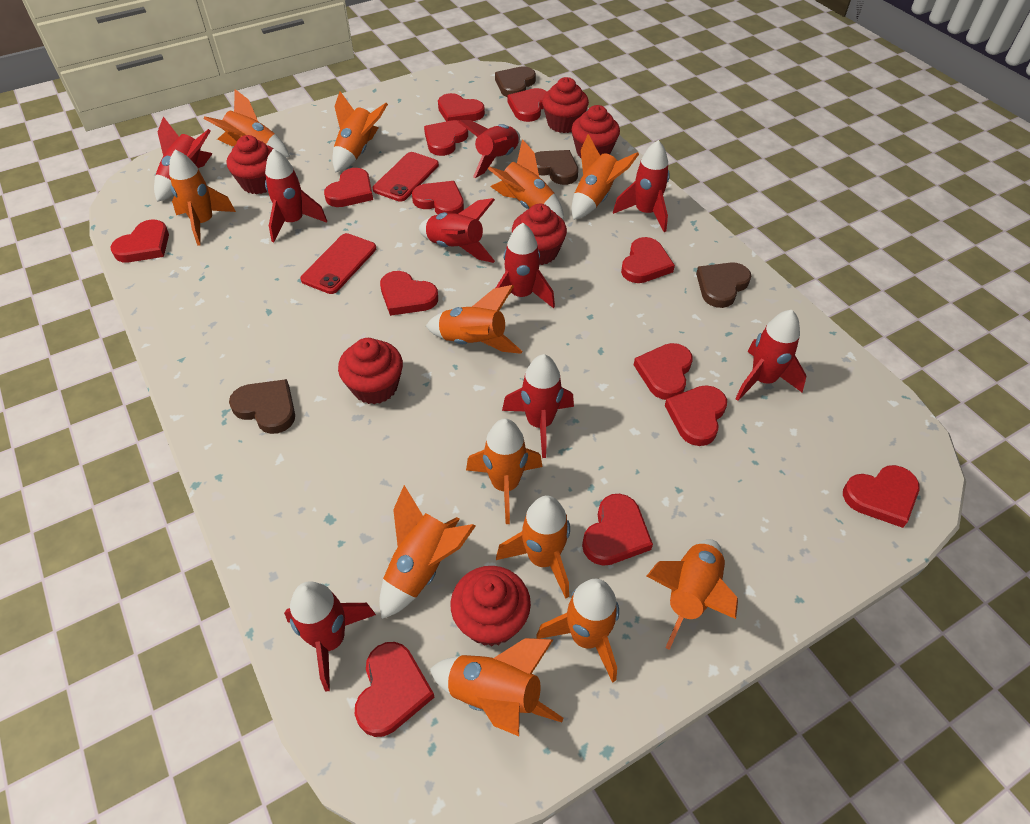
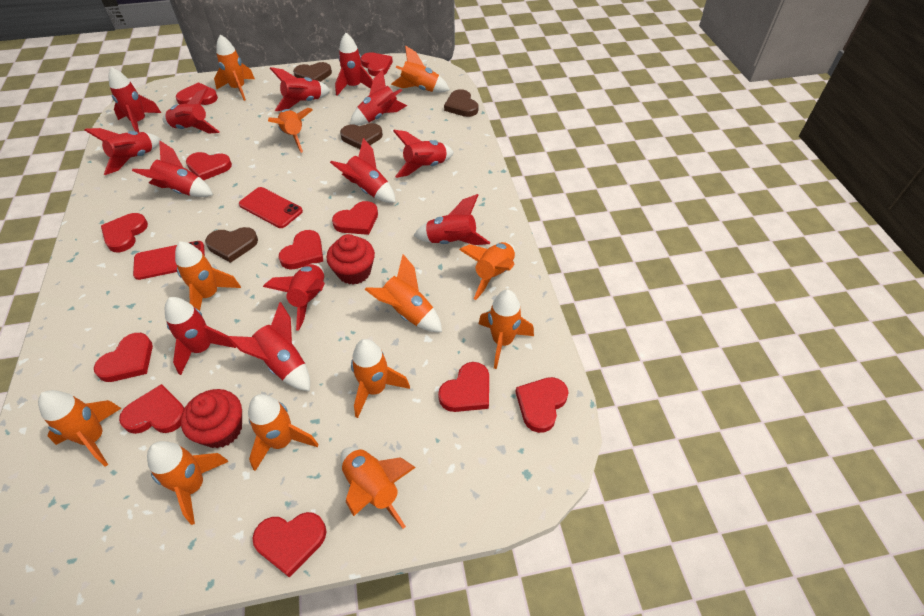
red cupcake: 6 -> 2
red heart: 13 -> 11
red rocket: 9 -> 13

